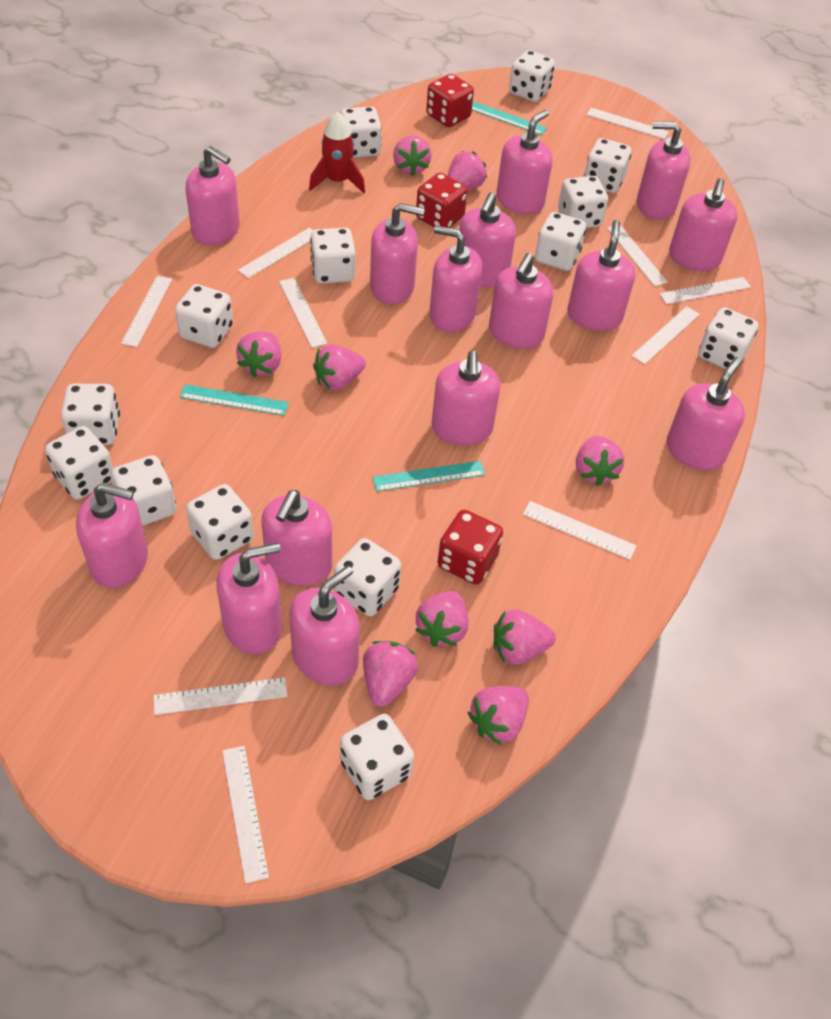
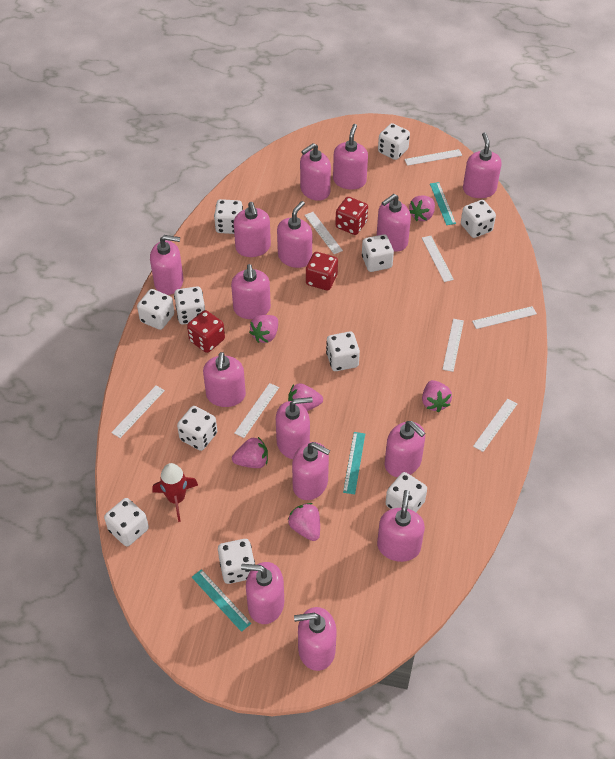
pink strawberry: 9 -> 6
white dice: 14 -> 11
white ruler: 10 -> 8

